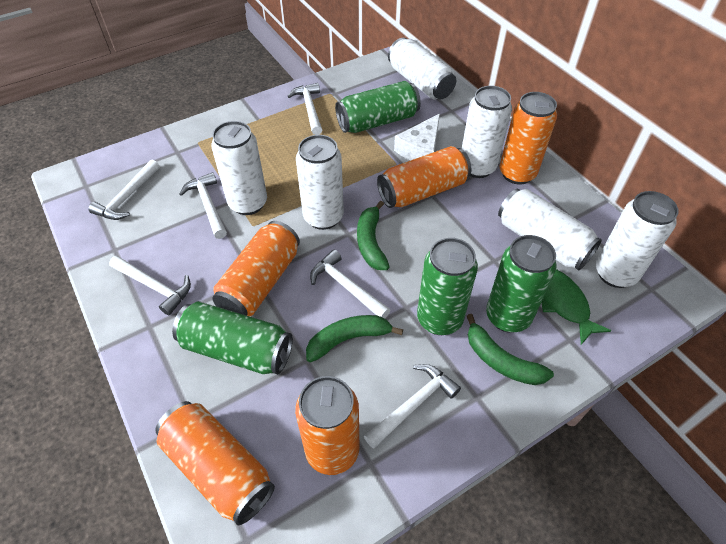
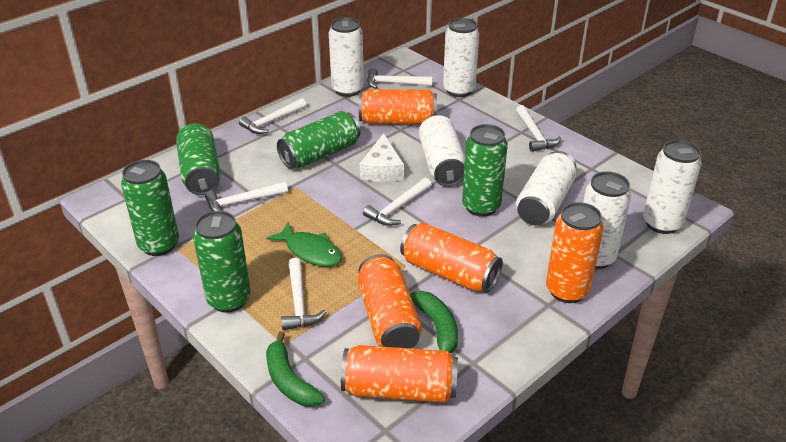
green banana: 3 -> 2
green can: 4 -> 5

